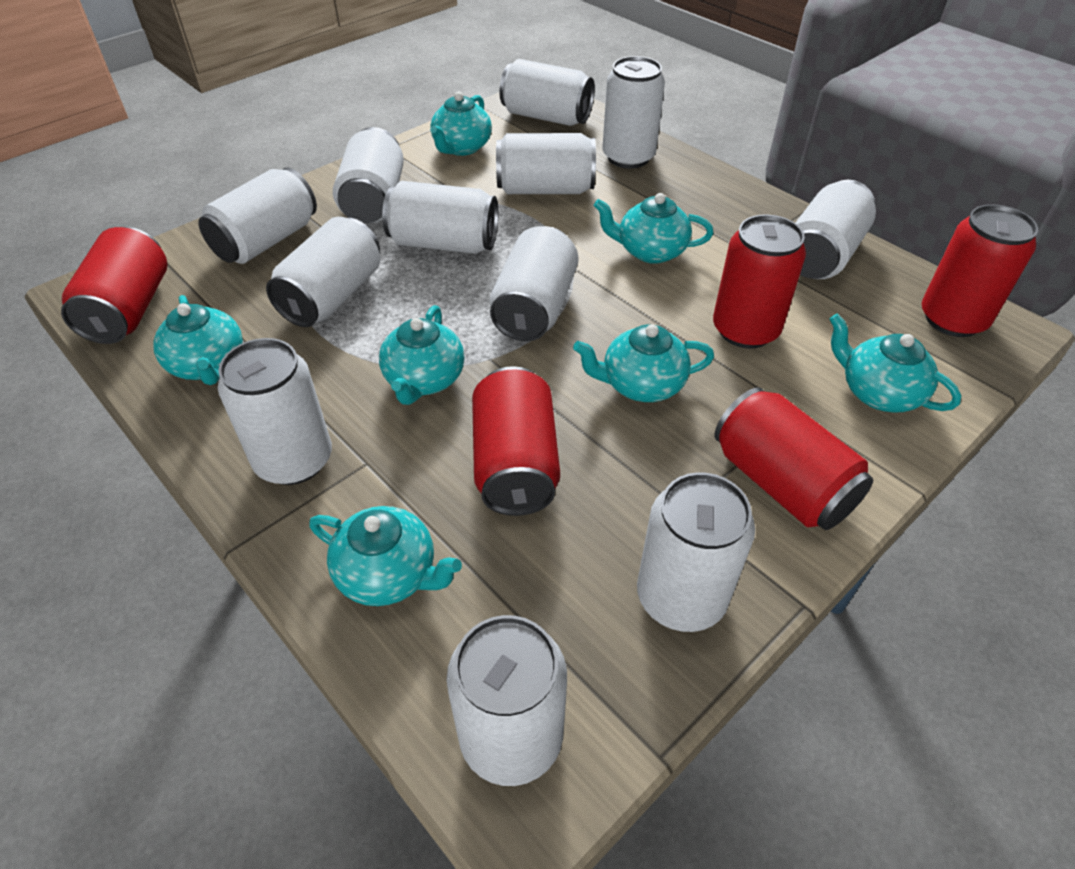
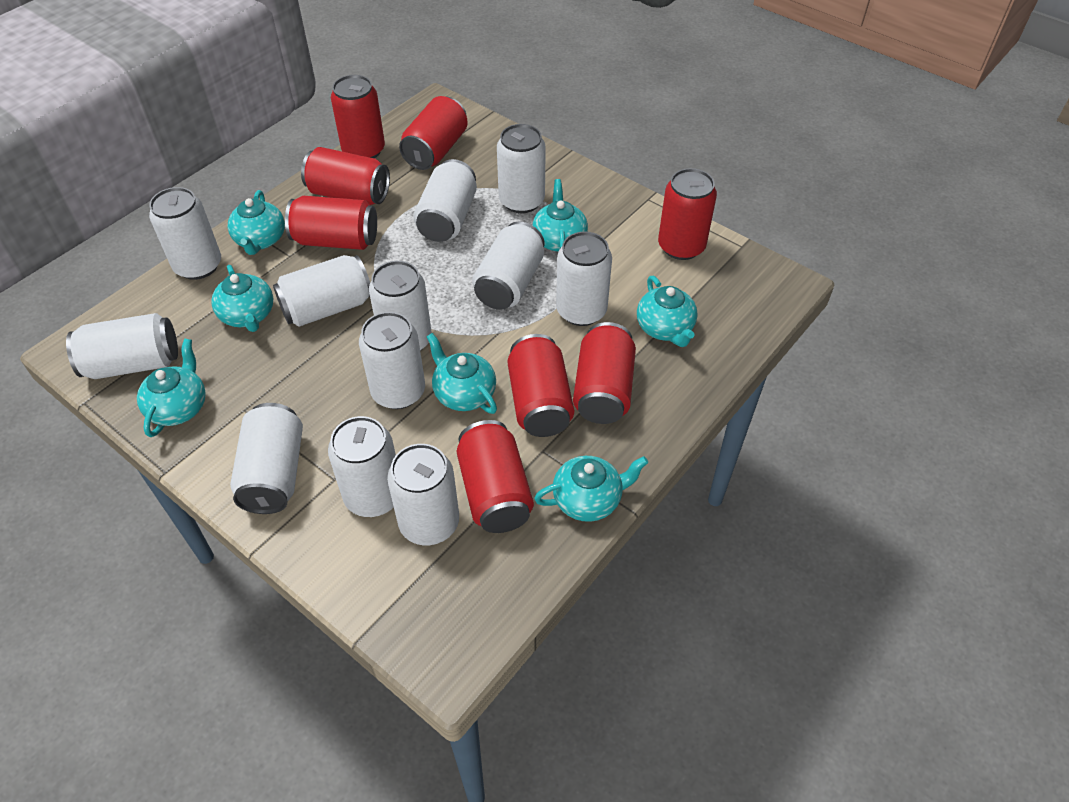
red can: 5 -> 8

